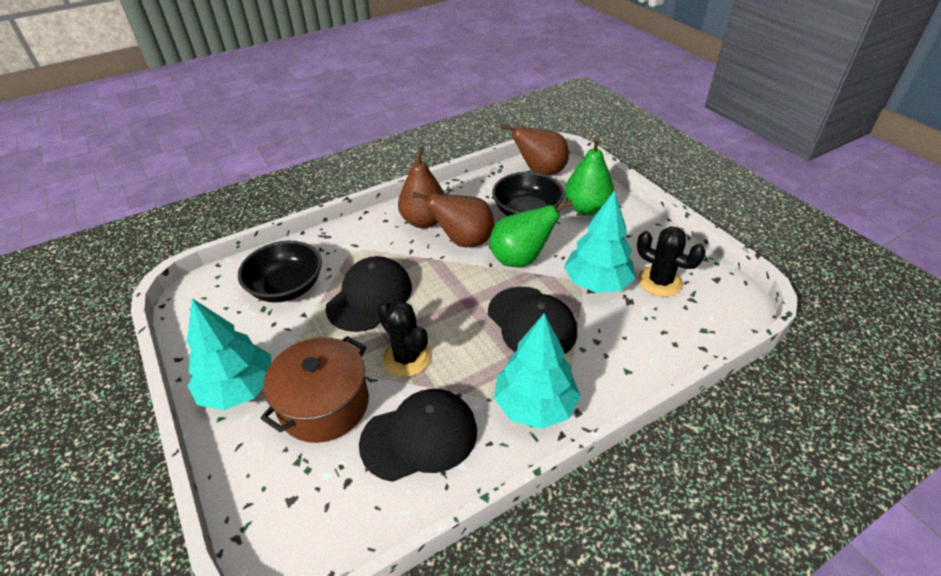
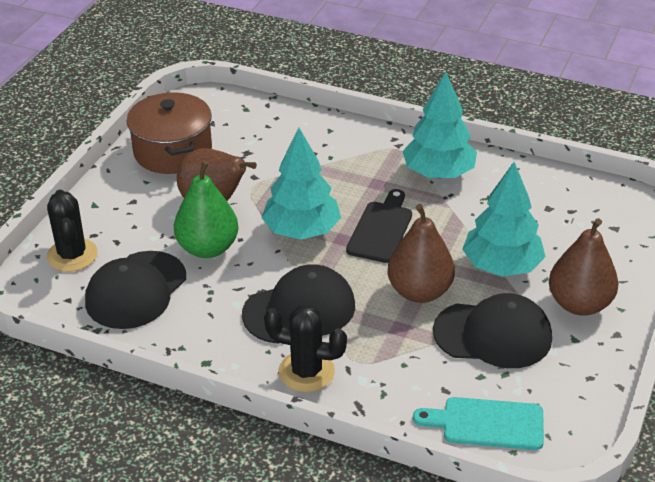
black bowl: 2 -> 0
black cutting board: 0 -> 1
green pear: 2 -> 1
turquoise cutting board: 0 -> 1

